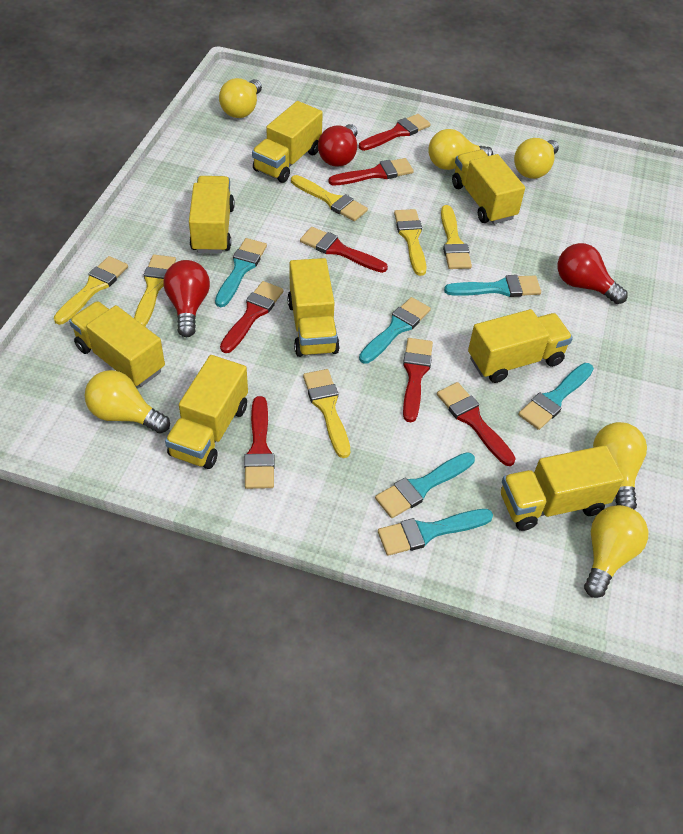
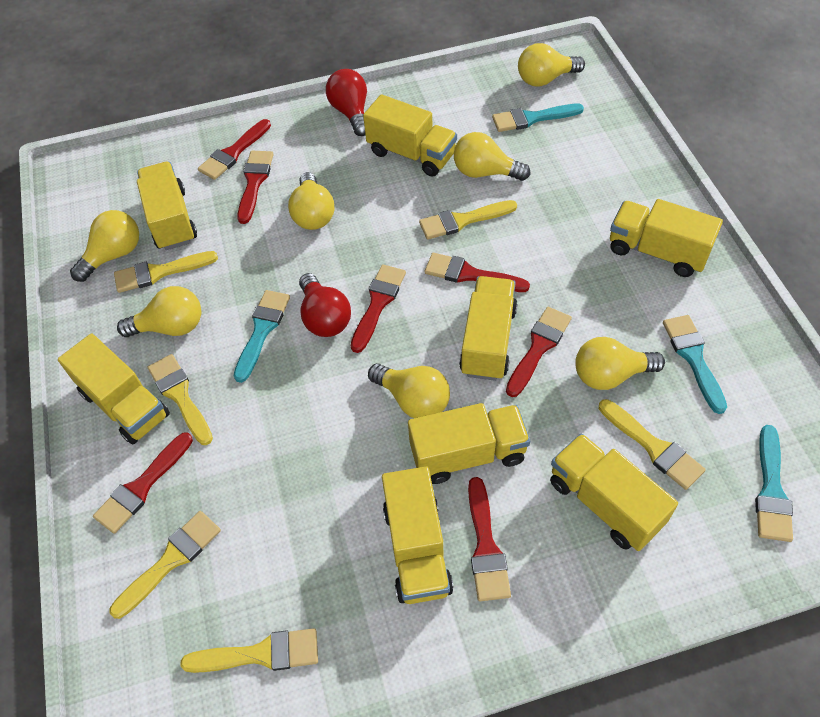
red light bulb: 3 -> 2
turquoise brush: 6 -> 4
yellow light bulb: 6 -> 7

